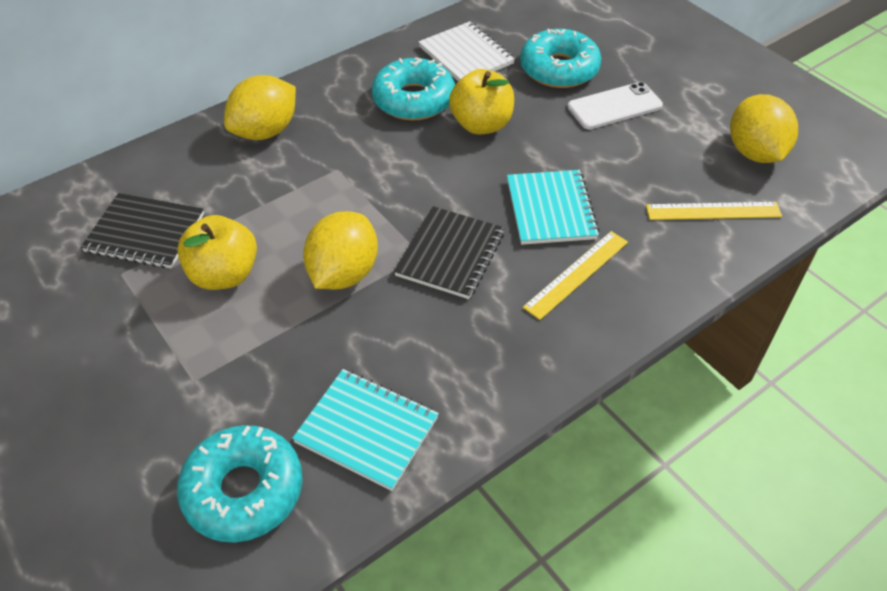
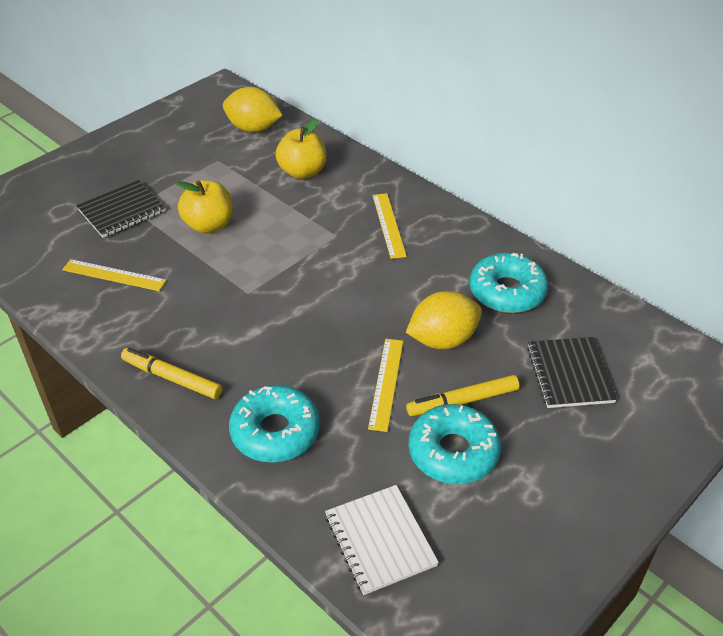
turquoise notebook: 2 -> 0
white phone: 1 -> 0
yellow lemon: 3 -> 2
yellow marker: 0 -> 2
yellow ruler: 2 -> 3

